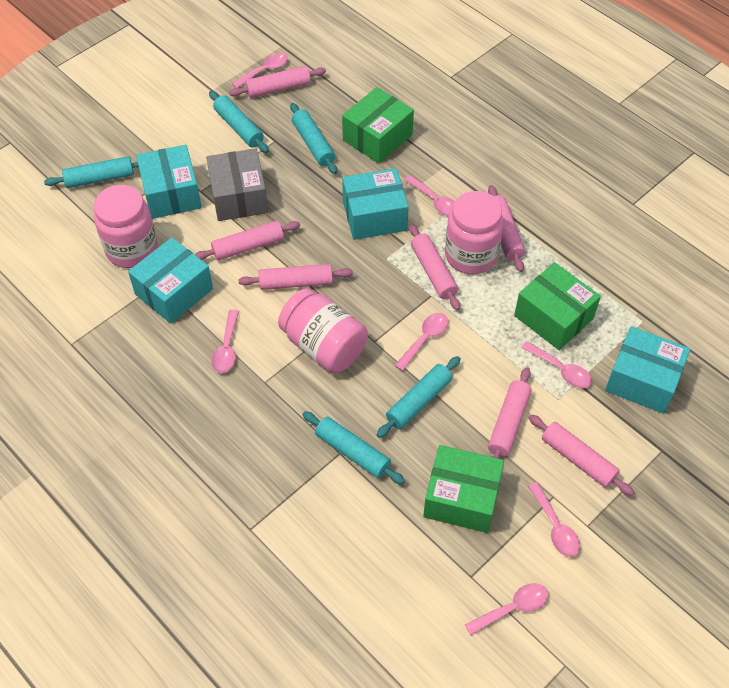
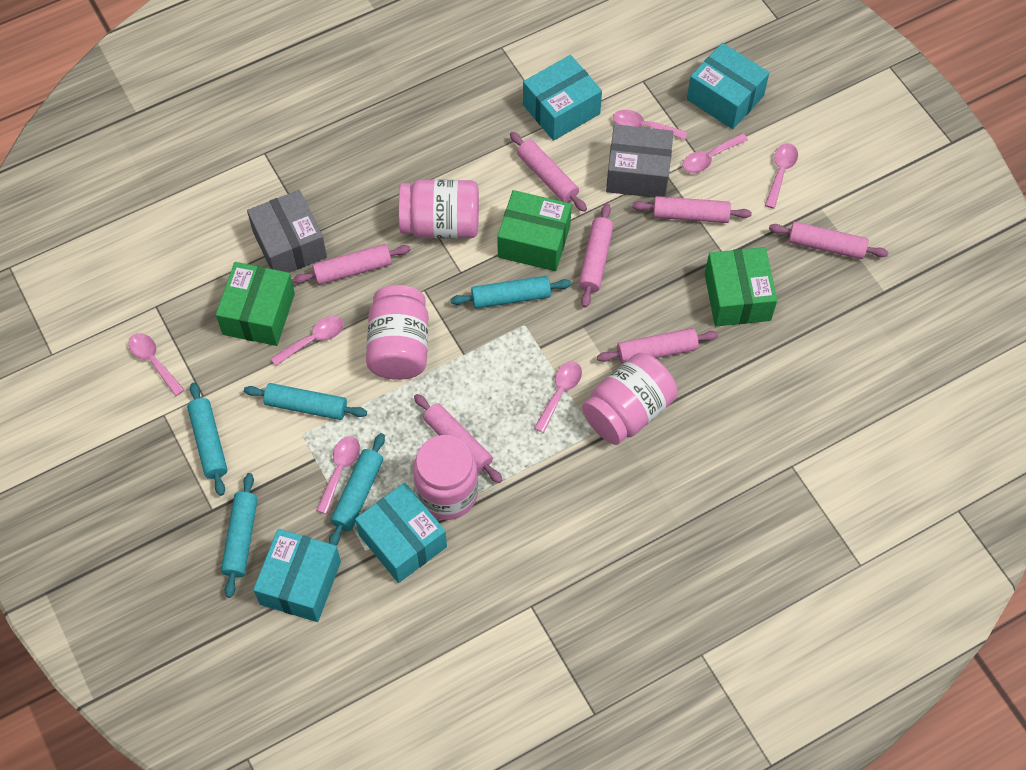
grey box: 1 -> 2
pink jar: 3 -> 4

